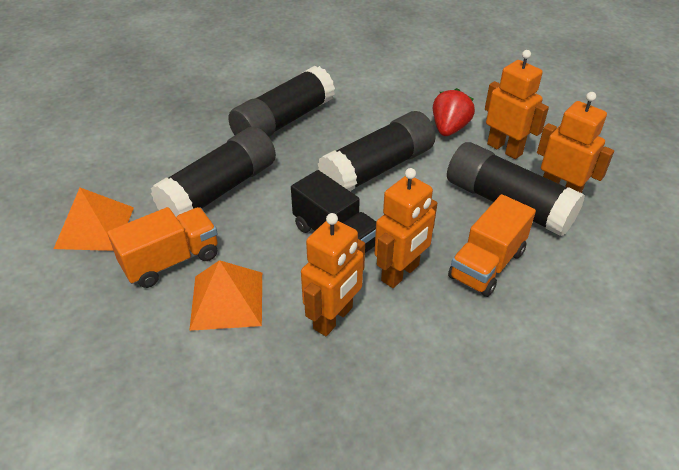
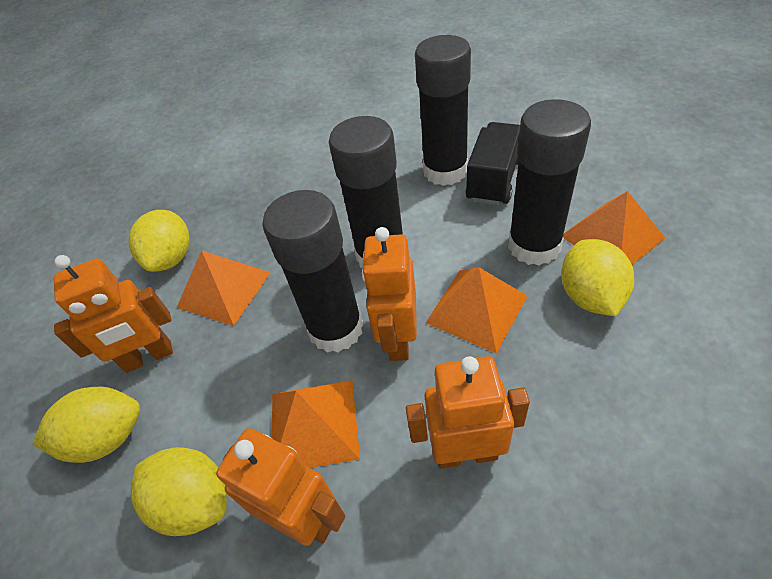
orange pyramid: 2 -> 4
orange truck: 2 -> 0
red strawberry: 1 -> 0
yellow lemon: 0 -> 4

